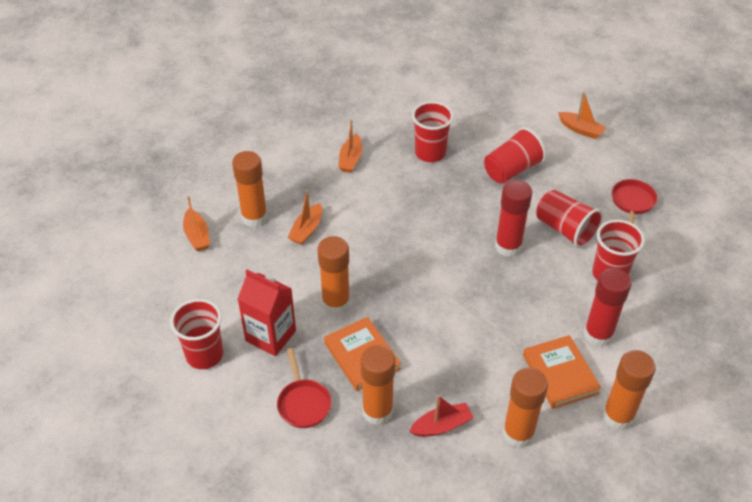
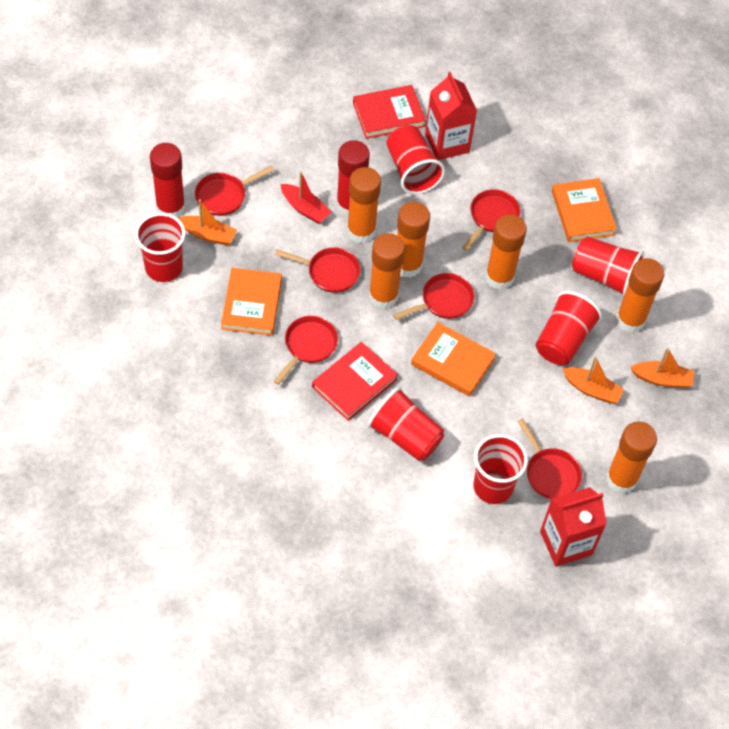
orange boat: 4 -> 3
orange book: 2 -> 3
orange glue stick: 5 -> 6
red book: 0 -> 2
red carton: 1 -> 2
red cup: 5 -> 6
red pan: 2 -> 6

